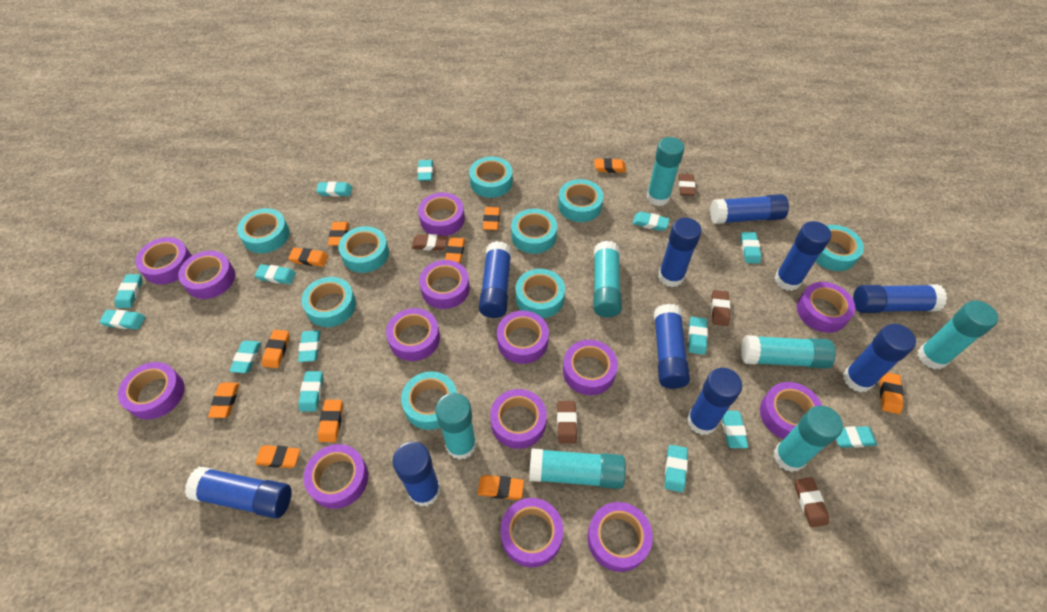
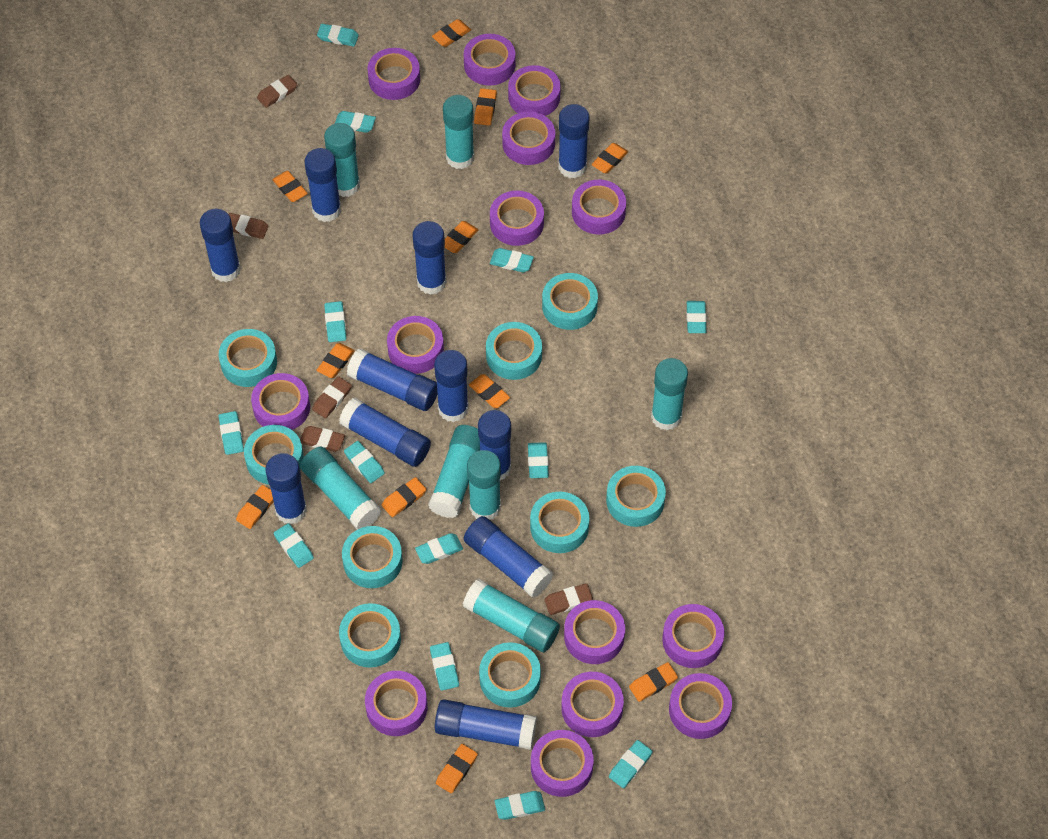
blue glue stick: 10 -> 11
turquoise eraser: 14 -> 13

